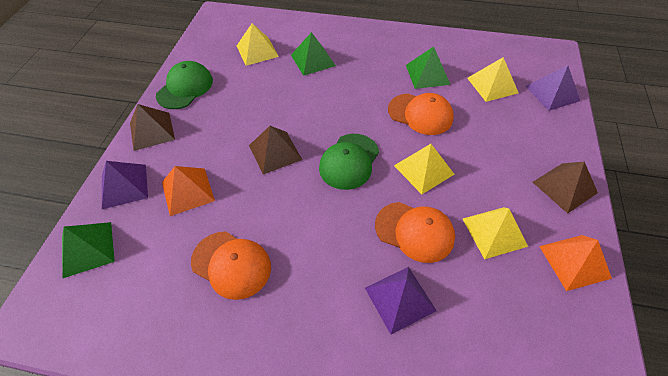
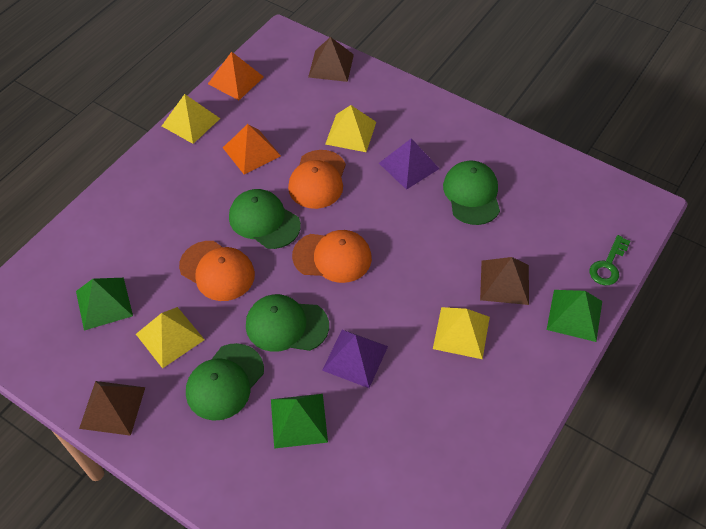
green cap: 2 -> 4
green key: 0 -> 1
purple pyramid: 3 -> 2

